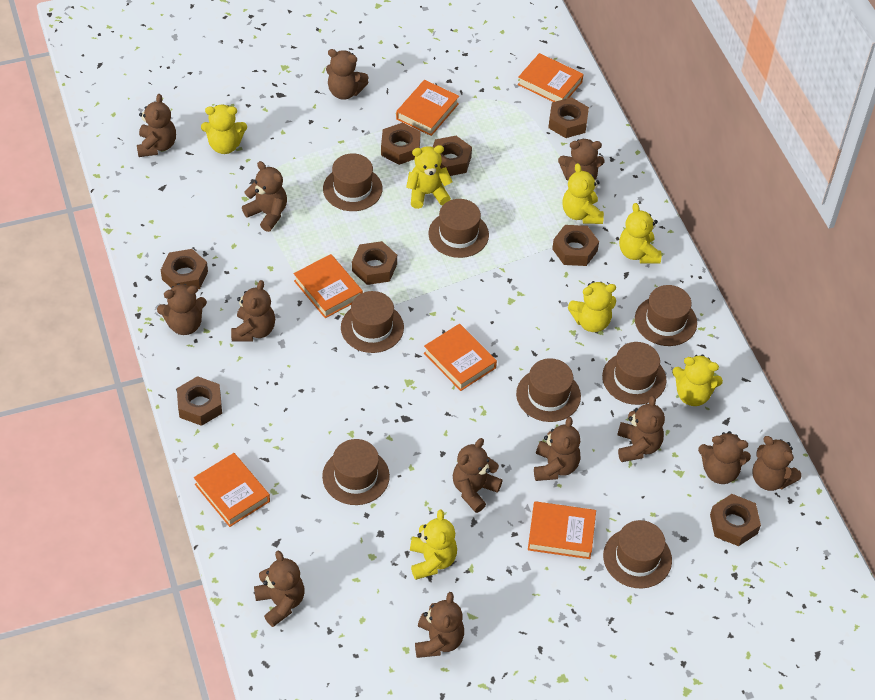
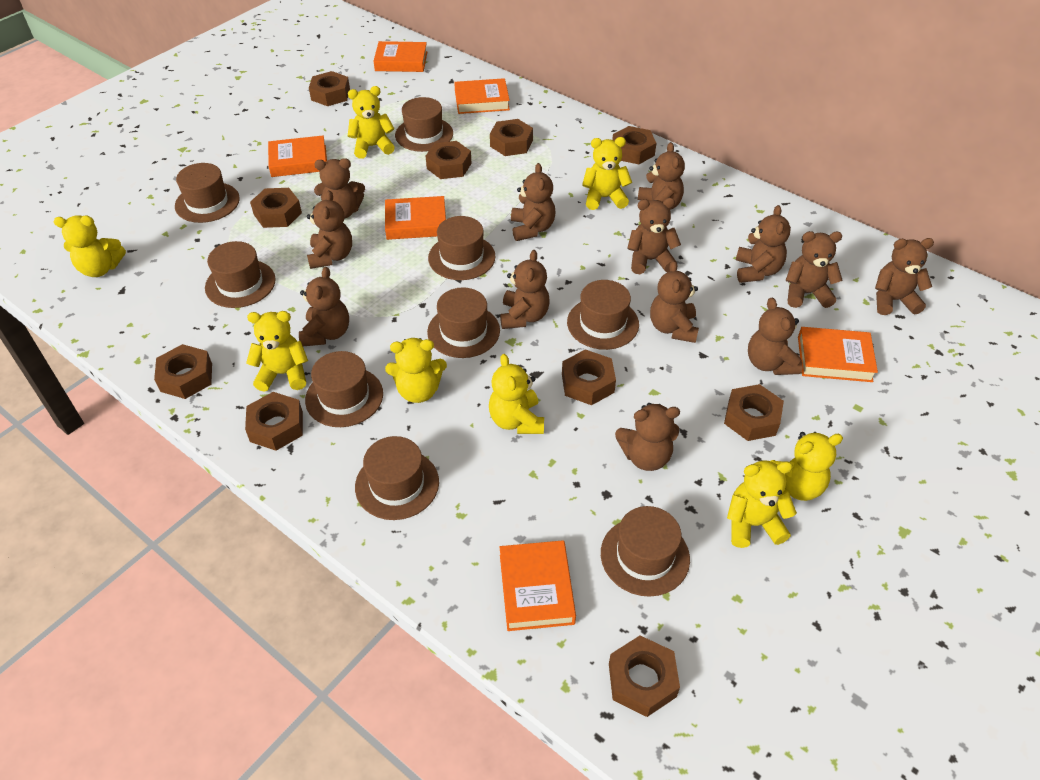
brown hat: 8 -> 9
brown nut: 8 -> 10
yellow teddy bear: 7 -> 8

